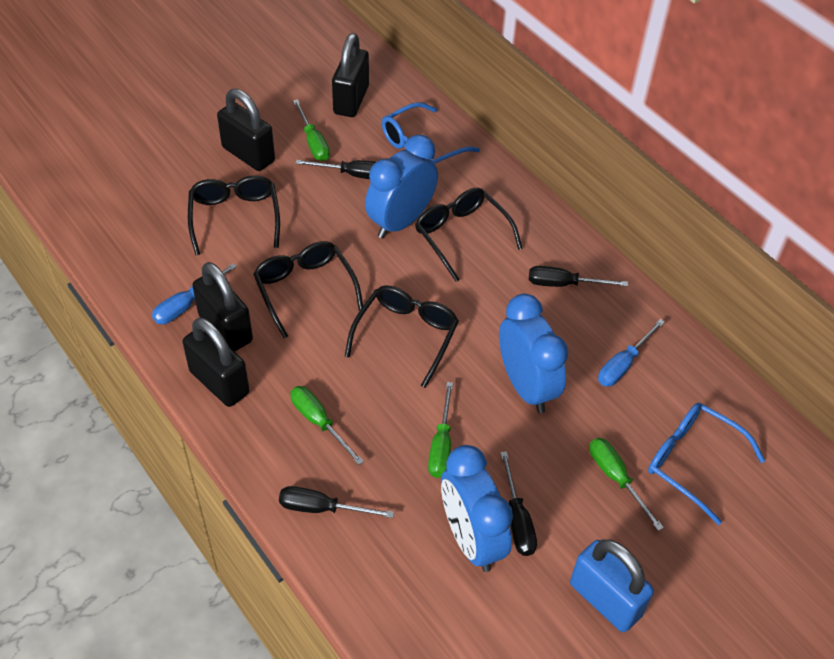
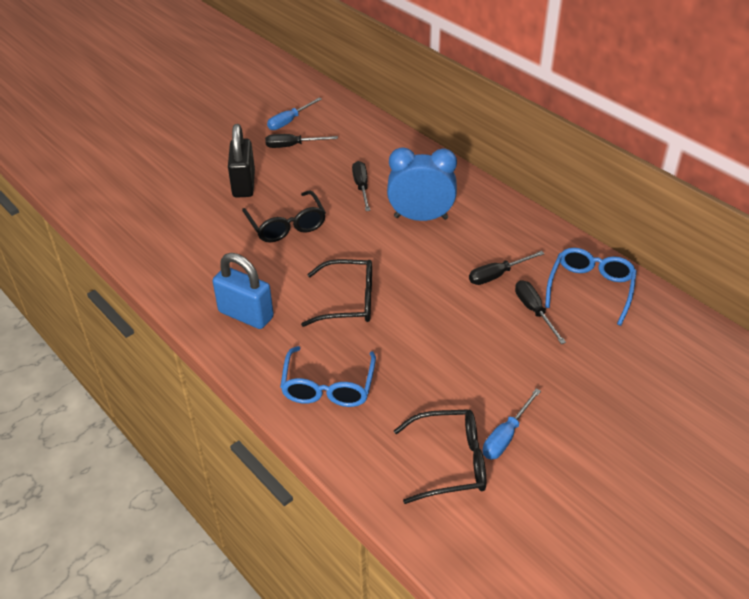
black glasses: 4 -> 3
black padlock: 4 -> 1
blue clock: 3 -> 1
green screwdriver: 4 -> 0

